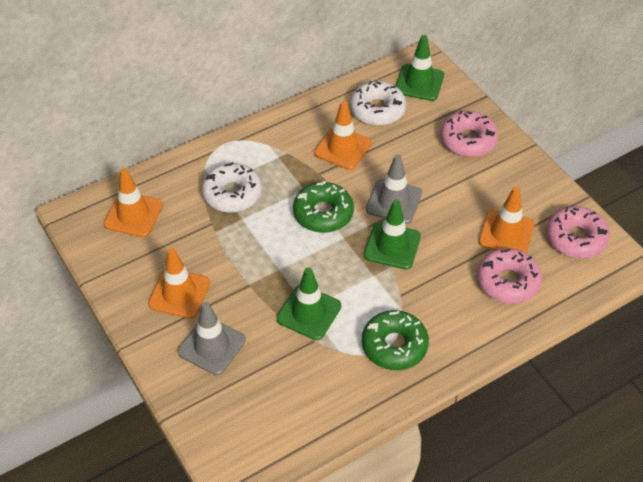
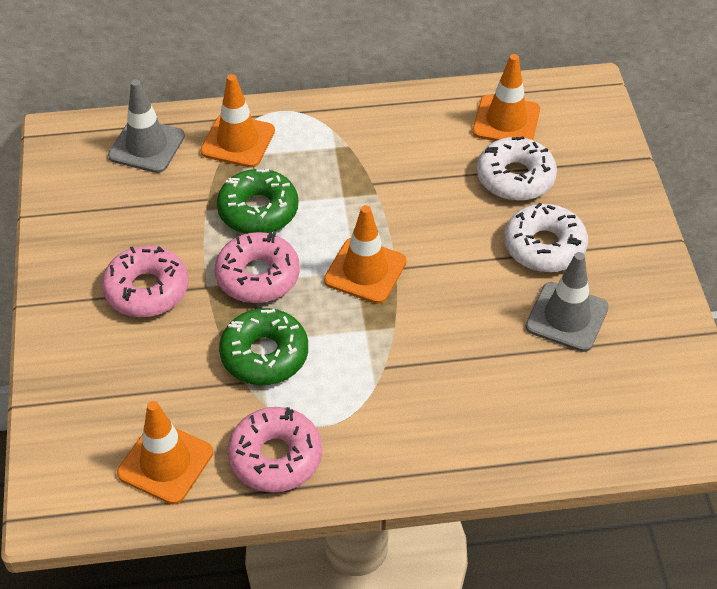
green traffic cone: 3 -> 0

